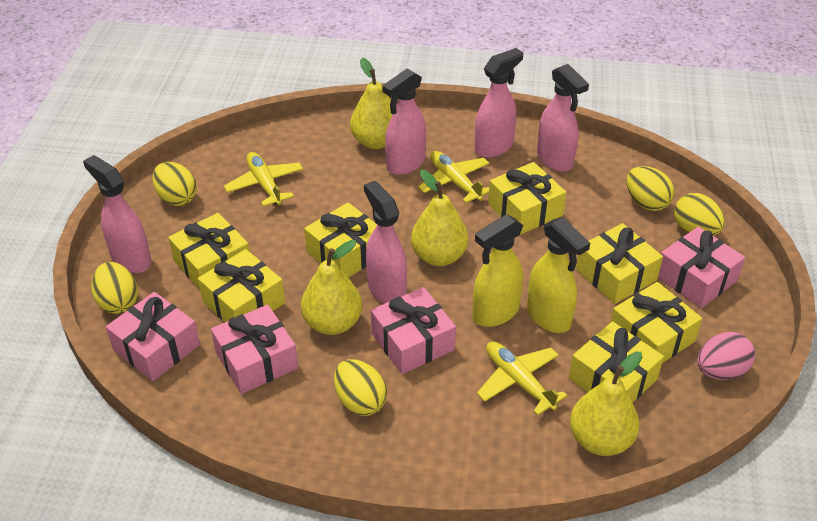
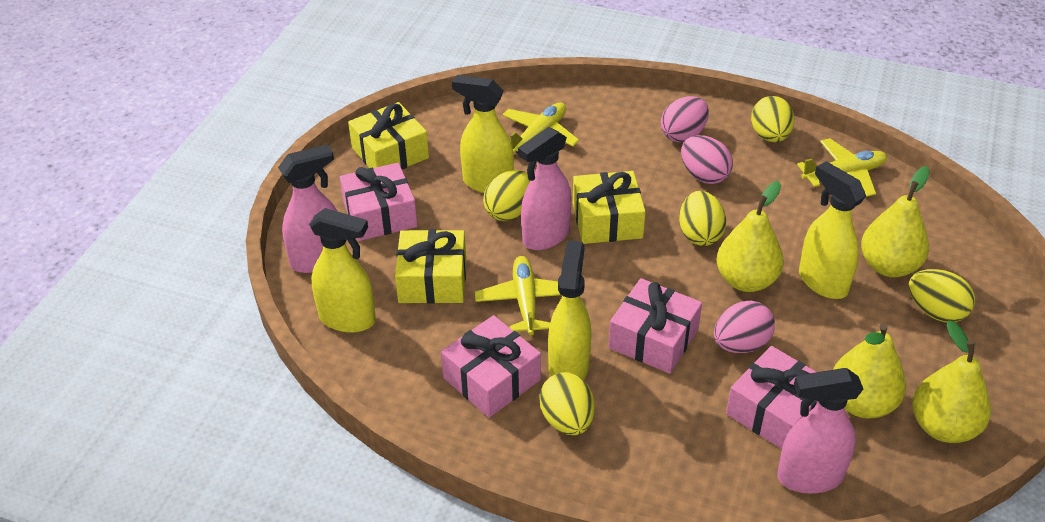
pink egg: 1 -> 3
pink spray bottle: 5 -> 3
yellow gift: 7 -> 3
yellow spray bottle: 2 -> 4

